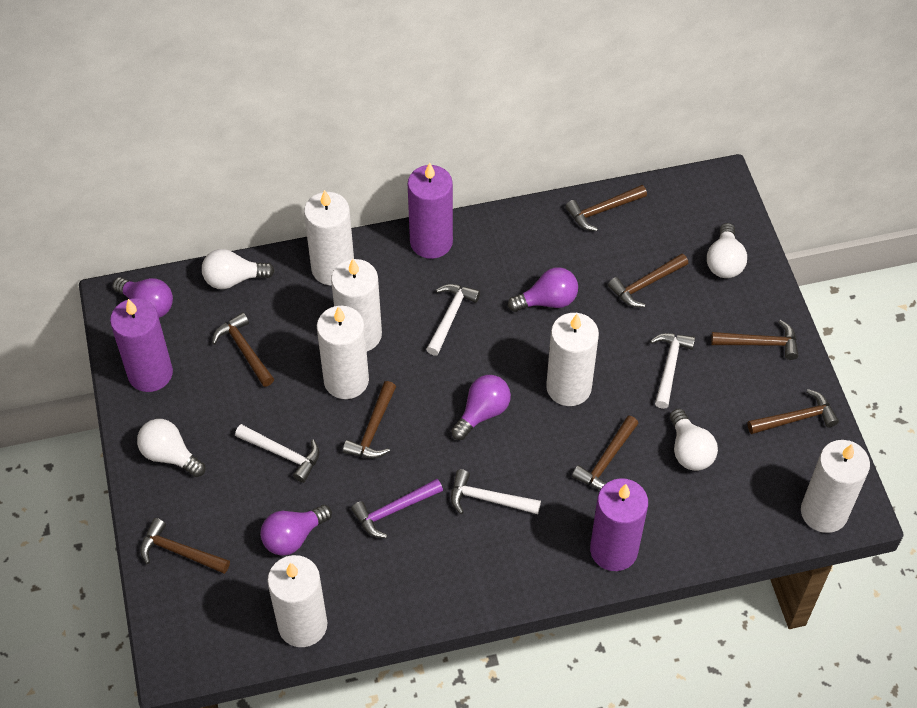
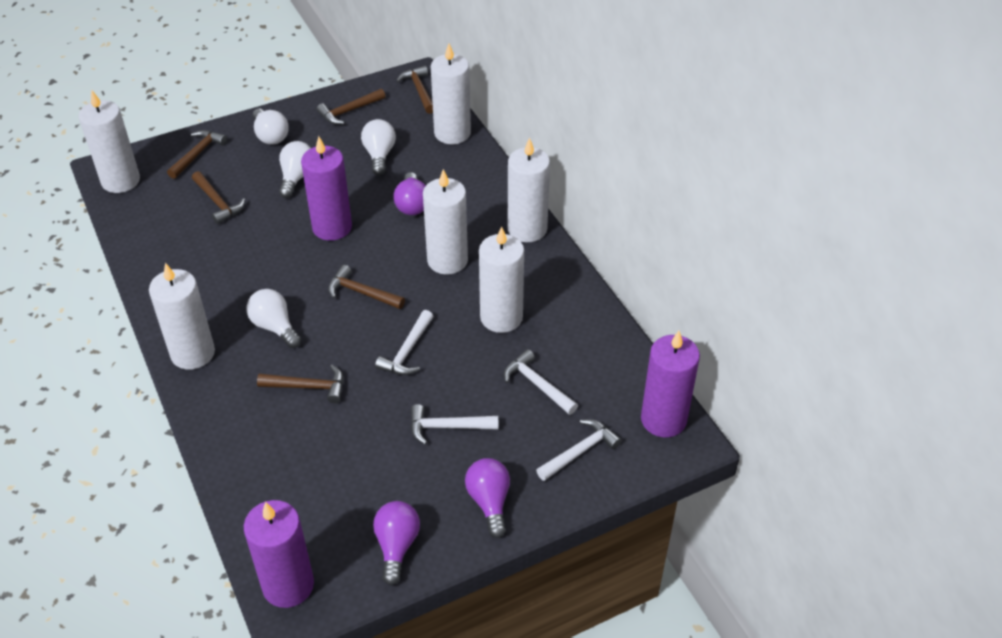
brown hammer: 8 -> 6
purple hammer: 1 -> 0
purple light bulb: 4 -> 3

